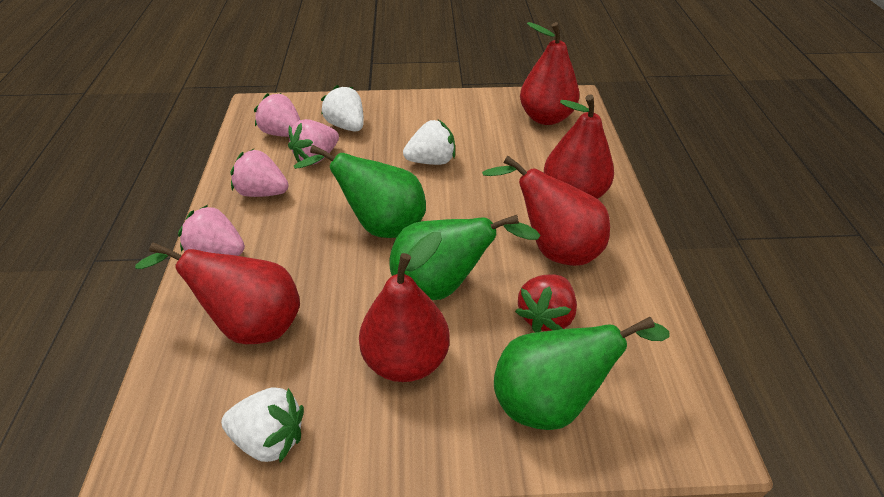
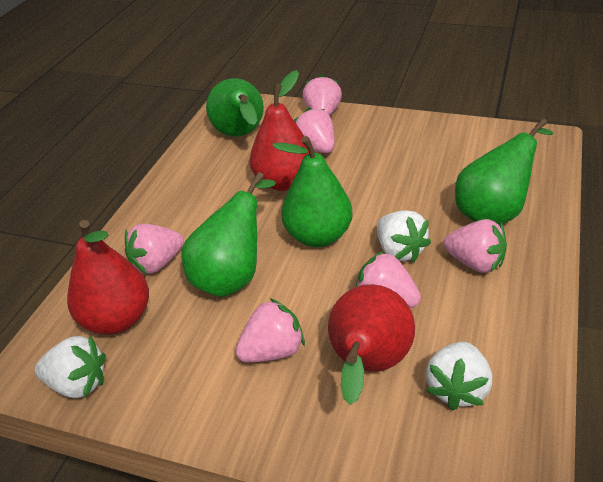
green pear: 3 -> 4
pink strawberry: 4 -> 6
red pear: 5 -> 3
red strawberry: 1 -> 0

